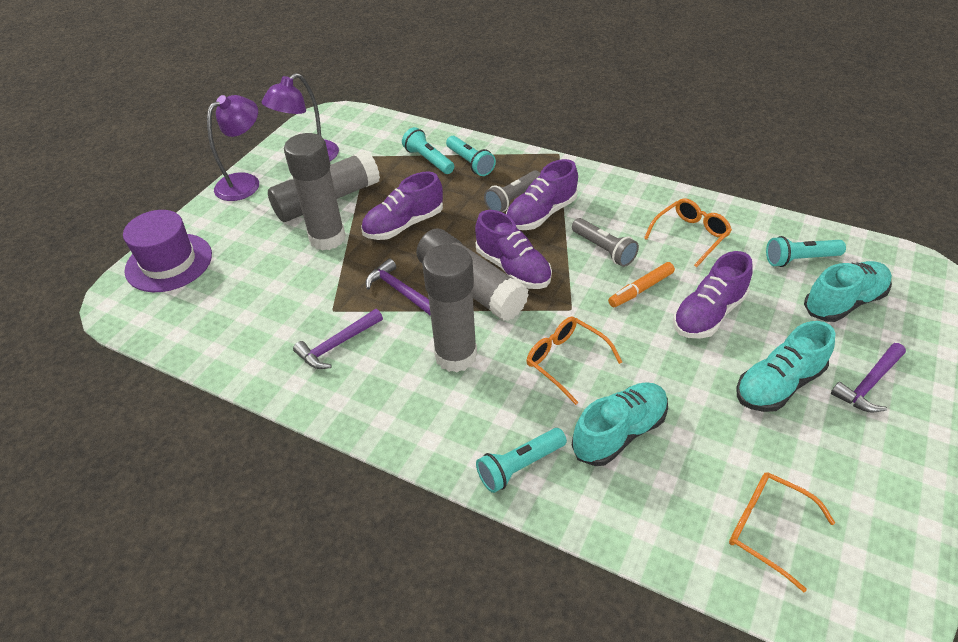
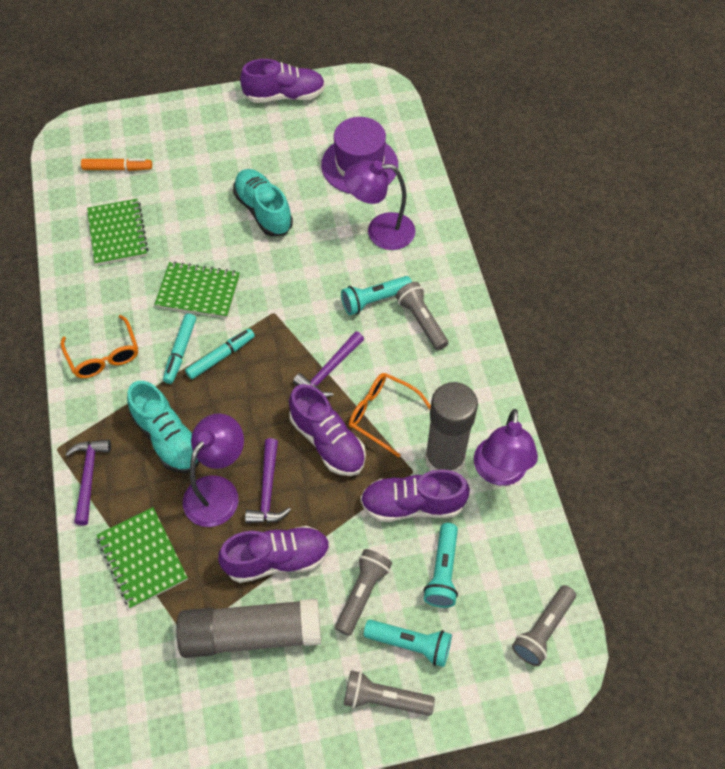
green notebook: 0 -> 3
grey flashlight: 2 -> 4
grey glue stick: 4 -> 2
orange glasses: 3 -> 2
purple lamp: 2 -> 3
turquoise flashlight: 4 -> 3
turquoise marker: 0 -> 2
turquoise shoe: 3 -> 2

